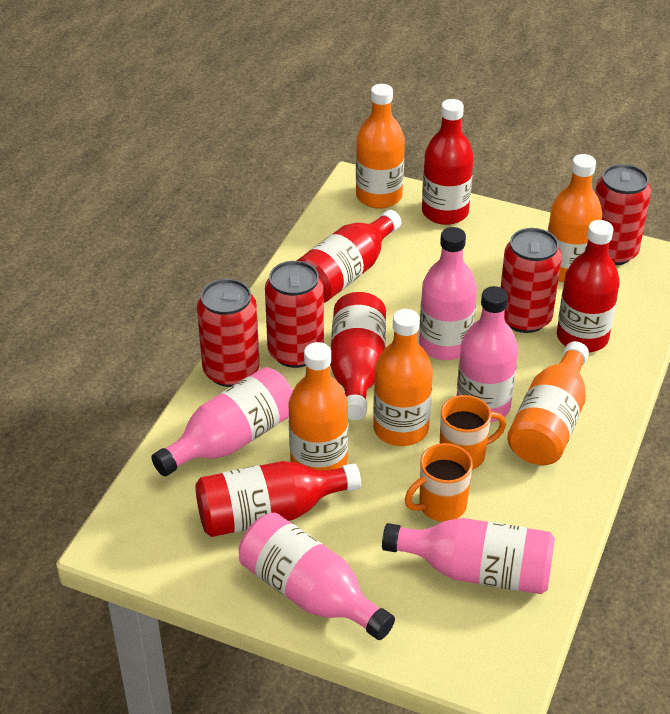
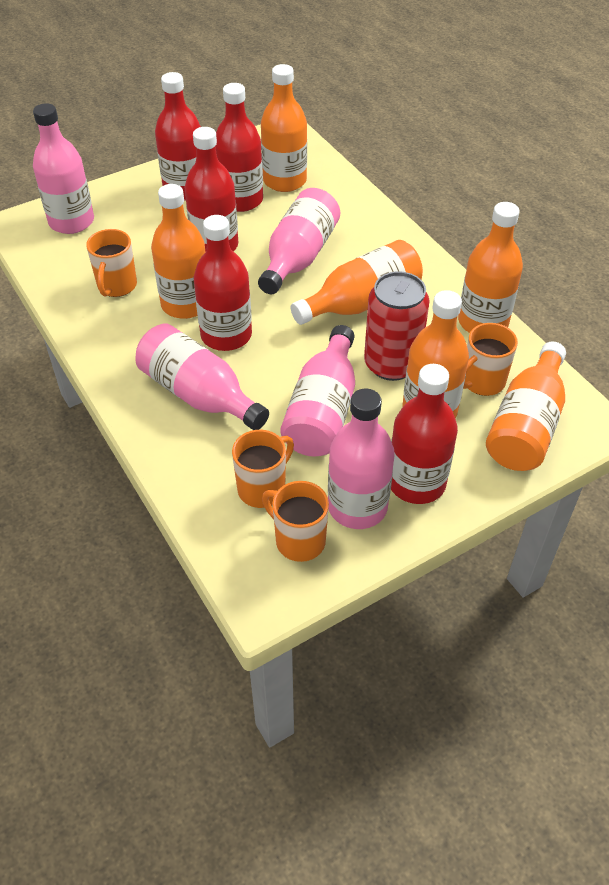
orange bottle: 5 -> 6
orange mug: 2 -> 4
red can: 4 -> 1

